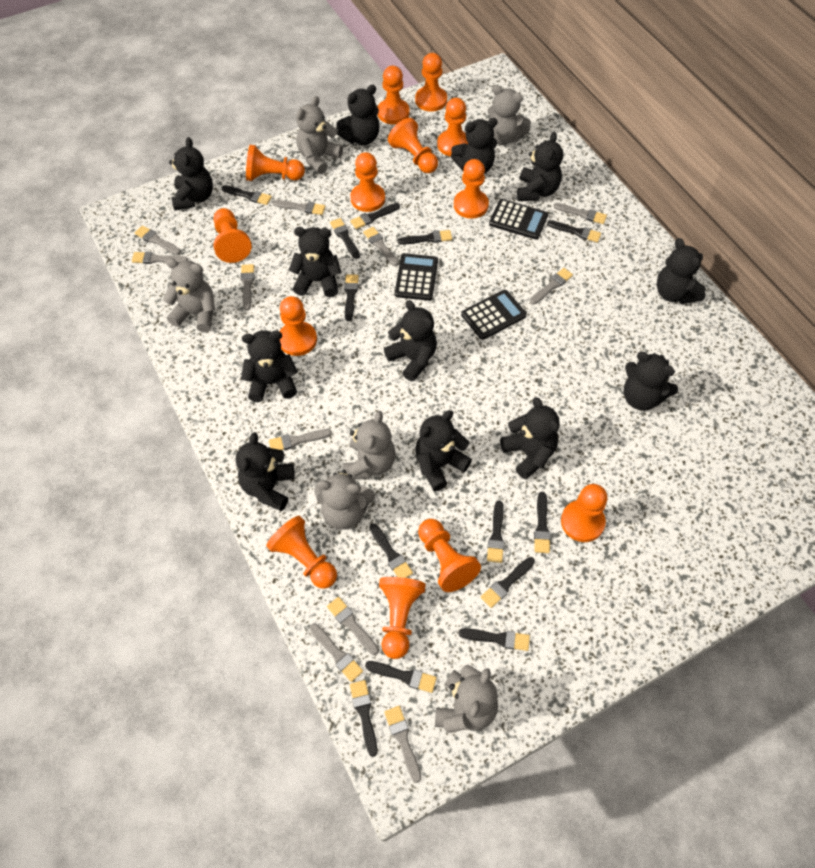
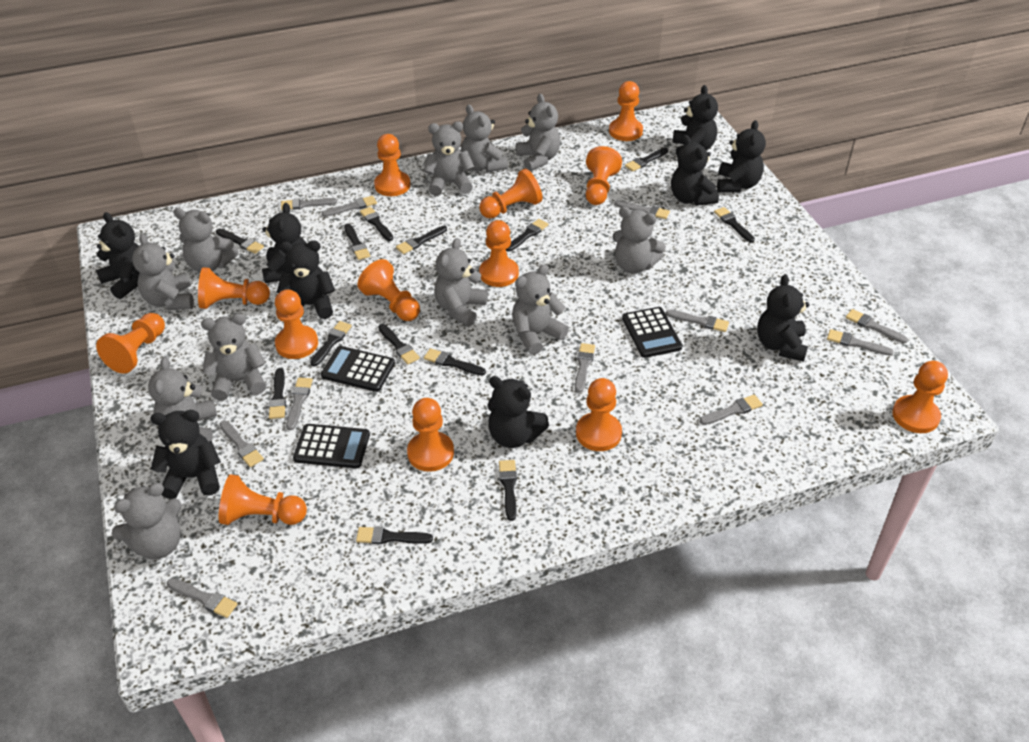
black teddy bear: 12 -> 9
grey teddy bear: 6 -> 11

